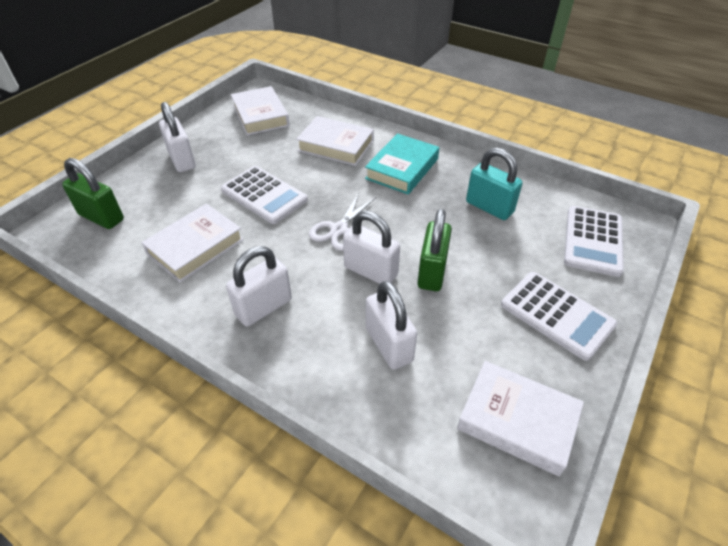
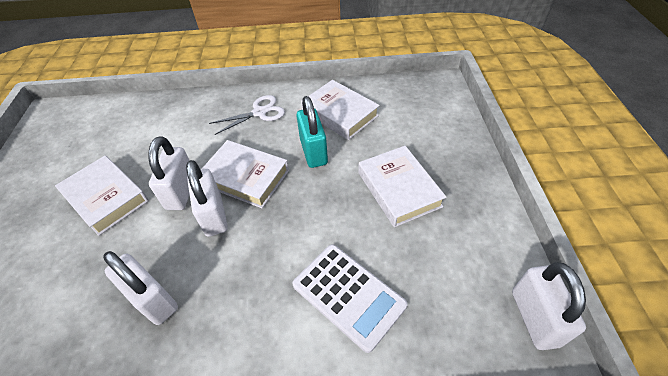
green padlock: 2 -> 0
turquoise book: 1 -> 0
white calculator: 3 -> 1

